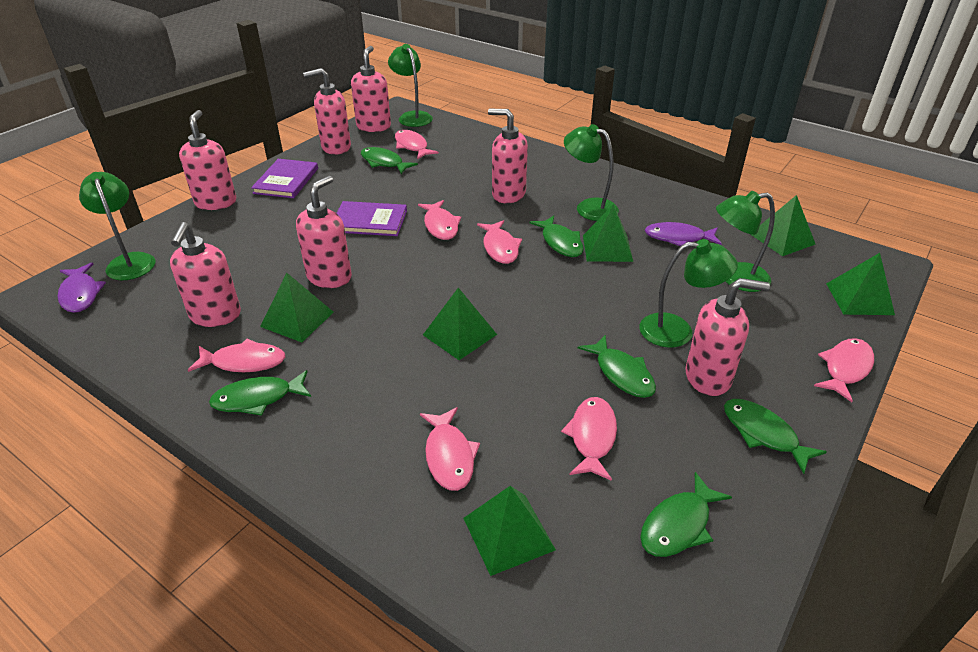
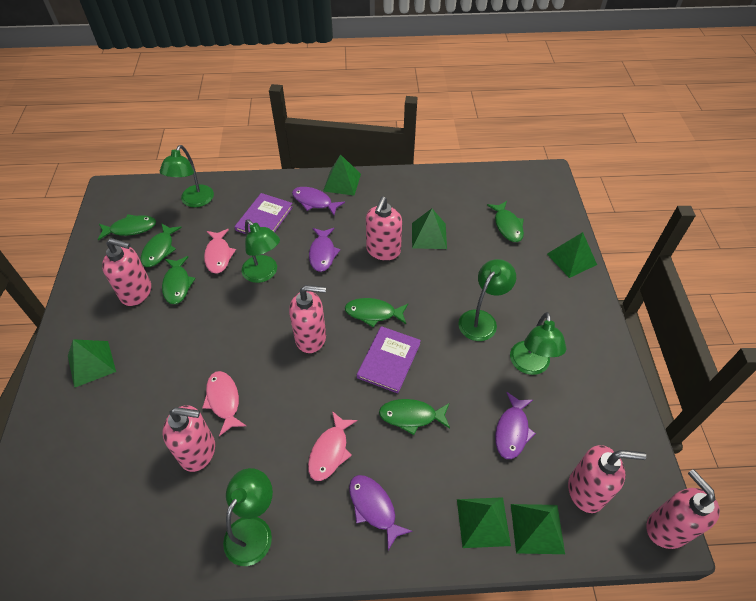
pink fish: 7 -> 3
pink soap dispenser: 7 -> 6
purple fish: 2 -> 4

